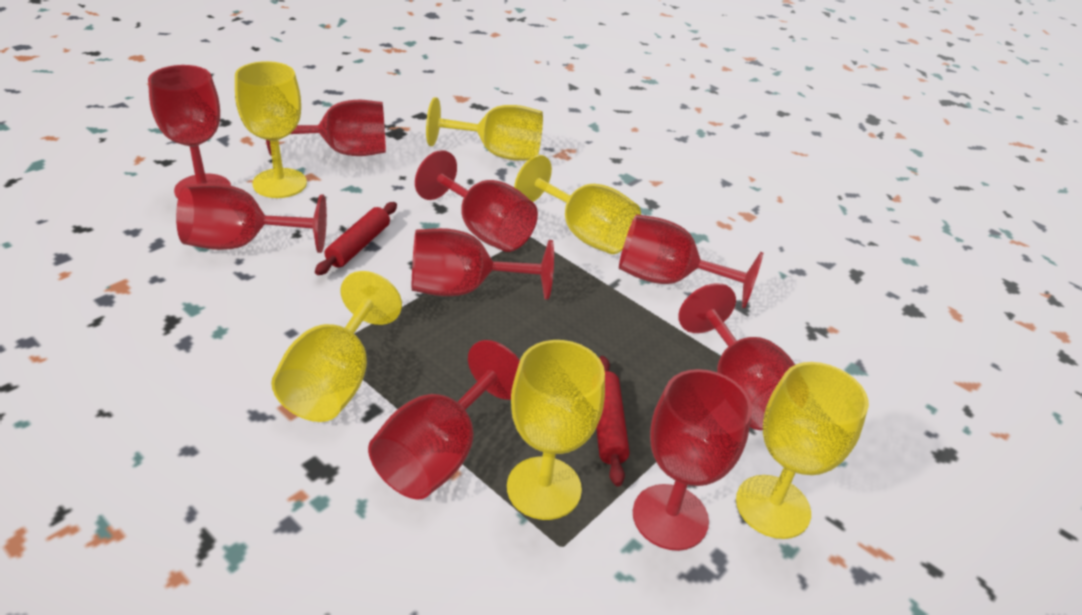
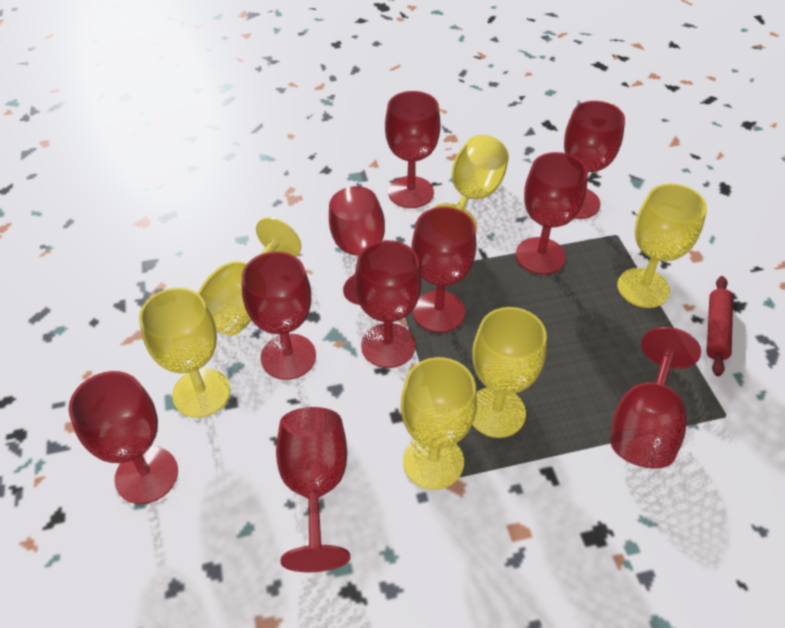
red goblet: 9 -> 10
red rolling pin: 2 -> 1

